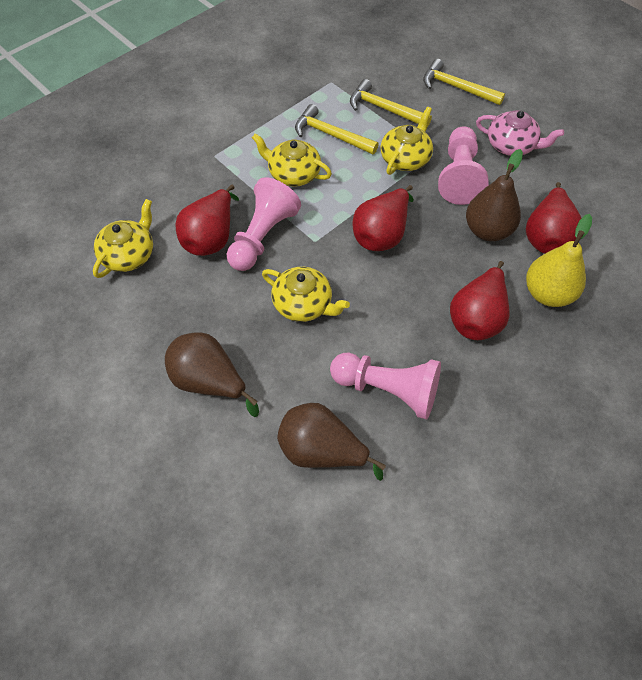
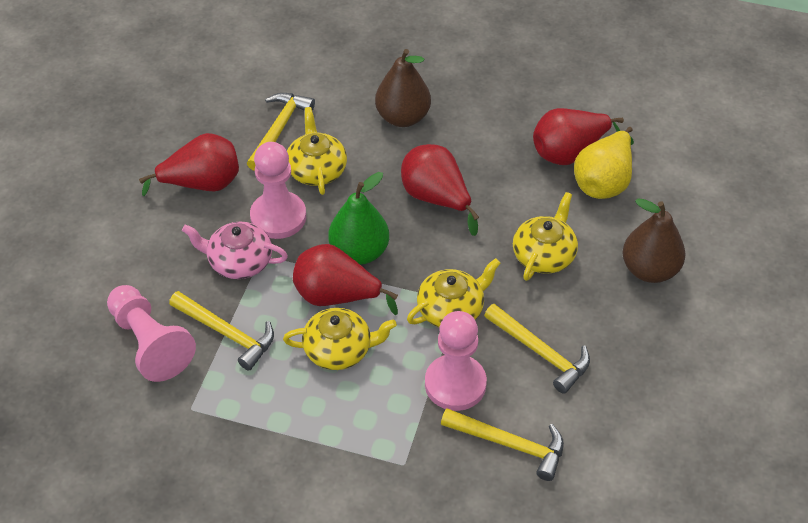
brown pear: 3 -> 2
green pear: 0 -> 1
yellow hammer: 3 -> 4

